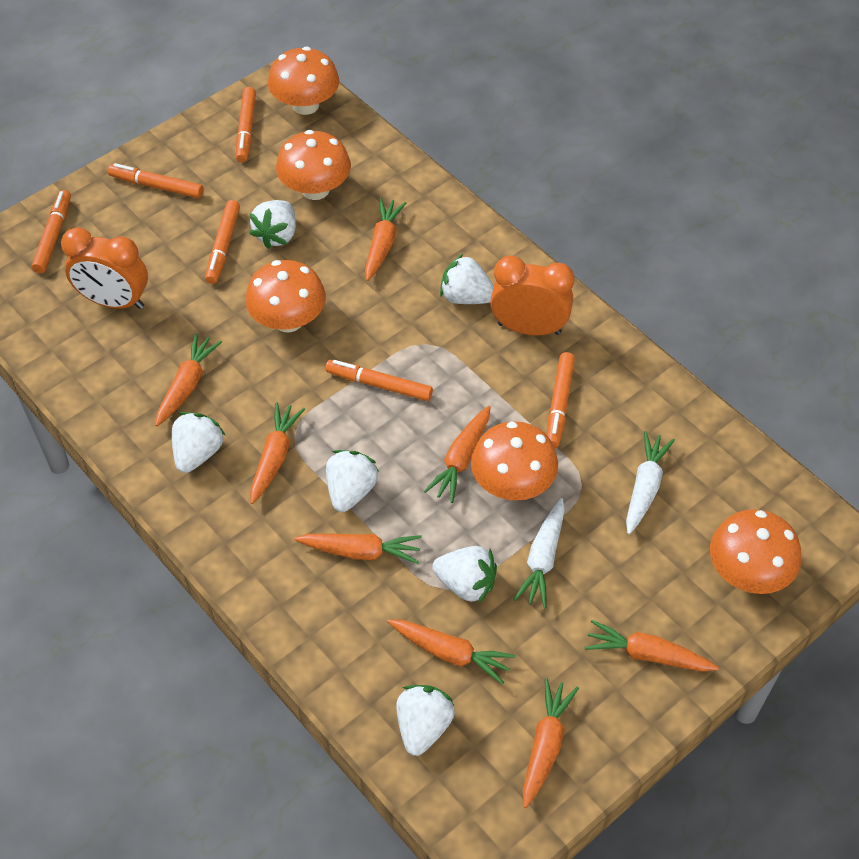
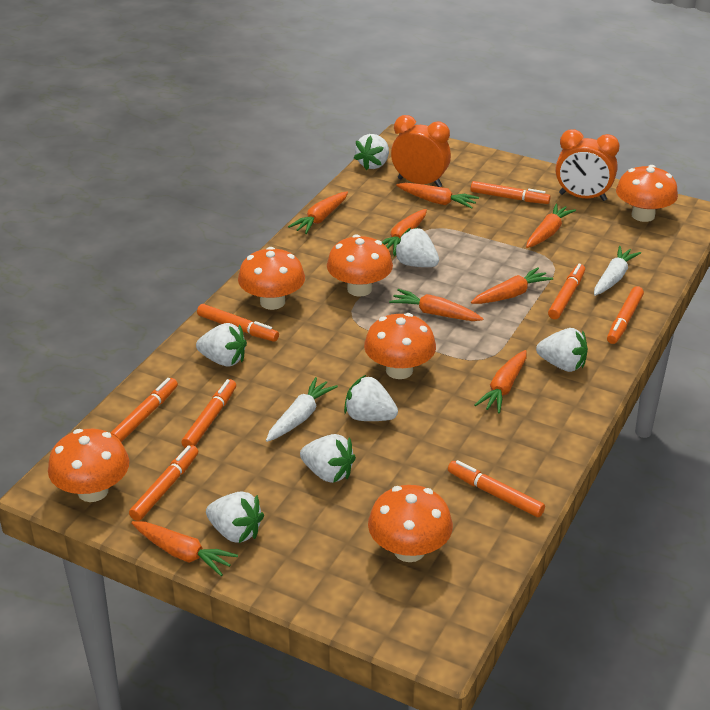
orange marker: 6 -> 8
orange mushroom: 5 -> 6
white strawberry: 6 -> 7

